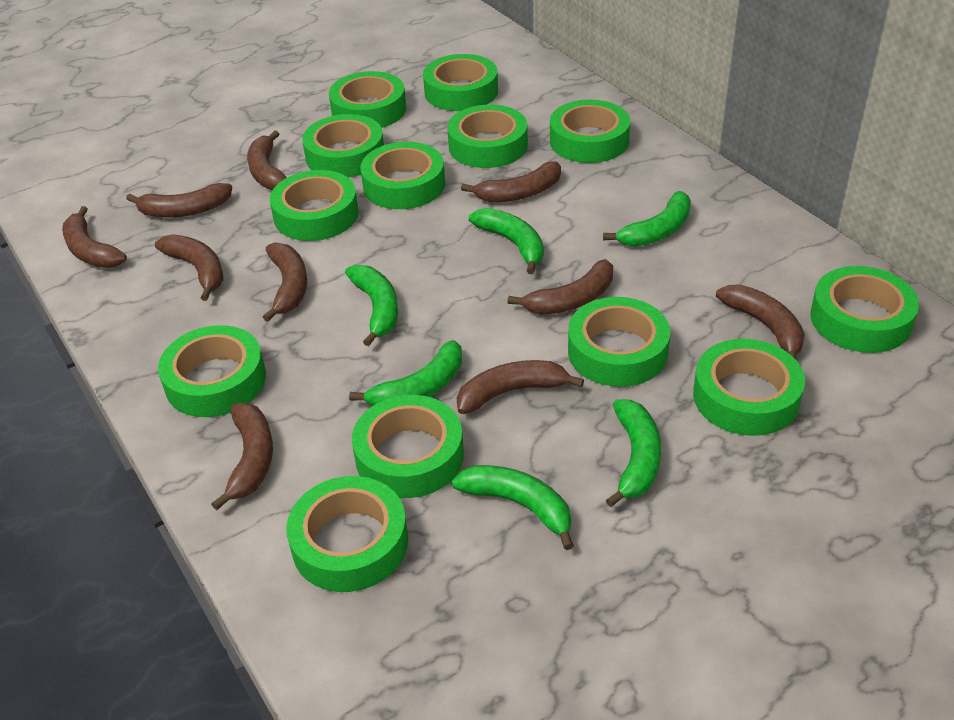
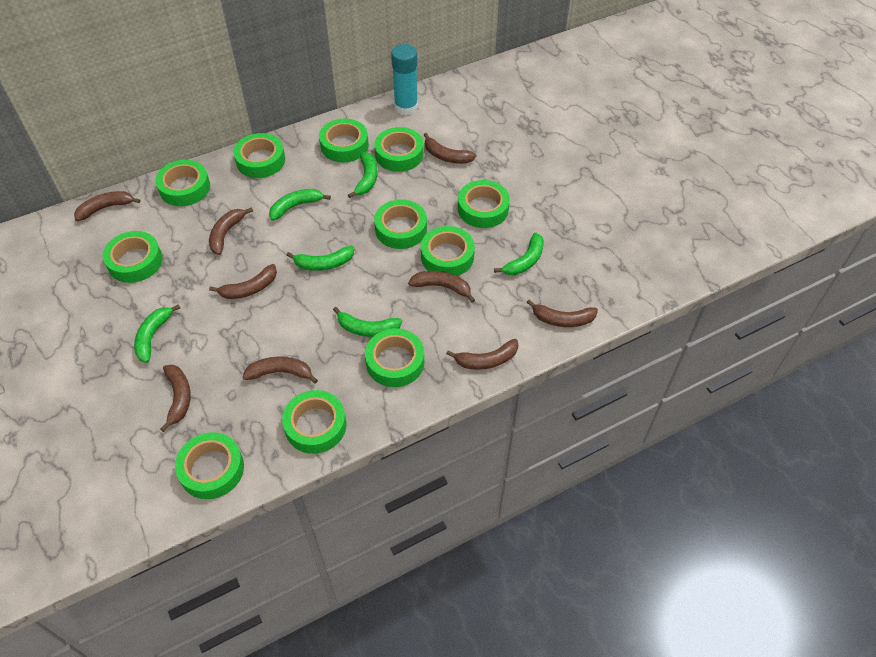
brown banana: 10 -> 9
green tape: 13 -> 11
turquoise glue stick: 0 -> 1

